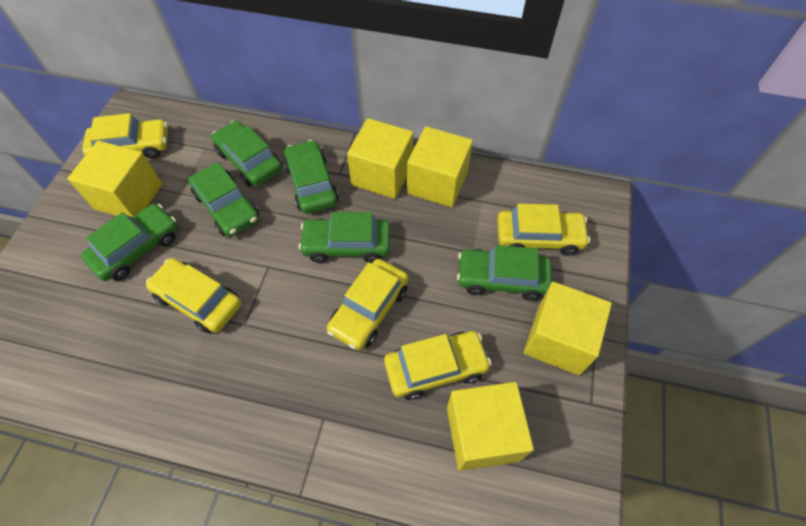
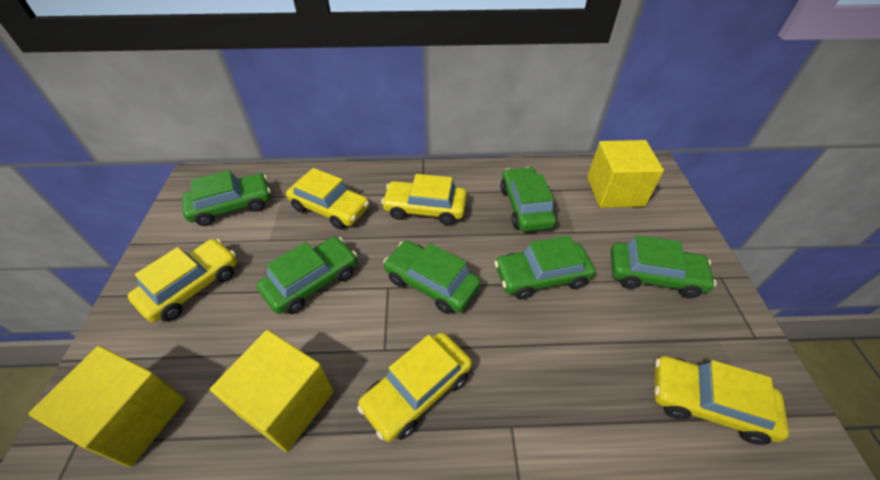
yellow cube: 5 -> 3

